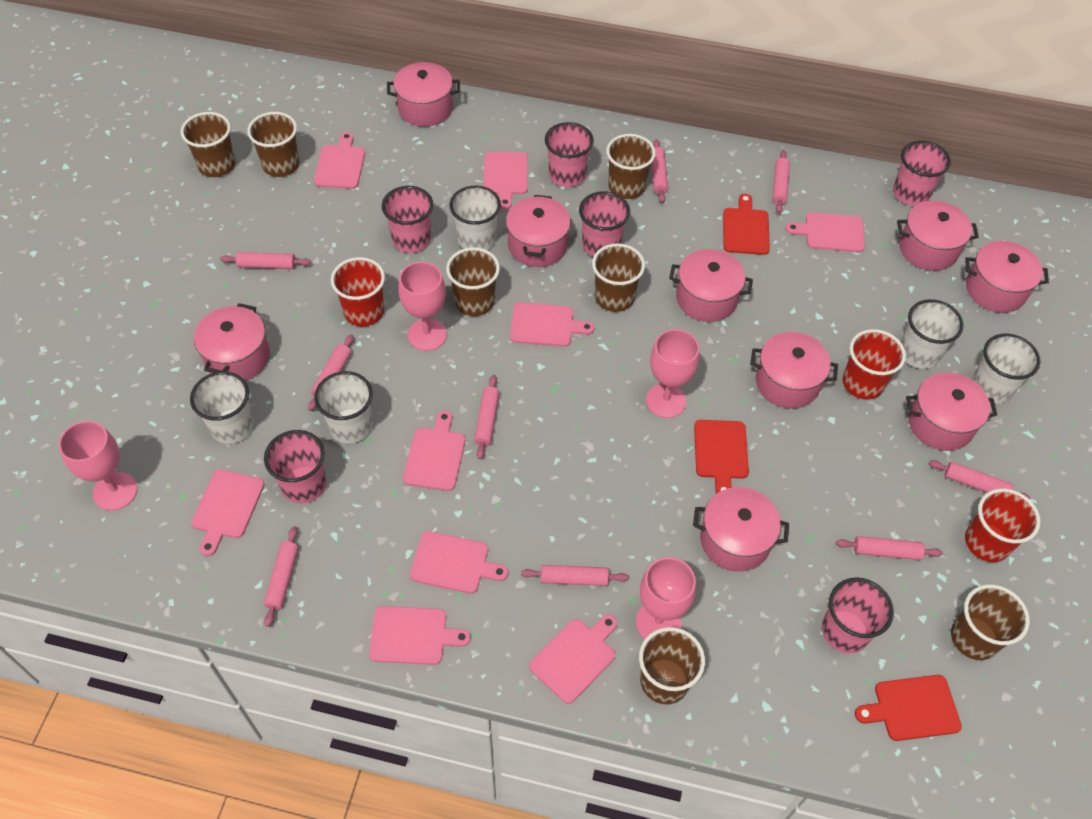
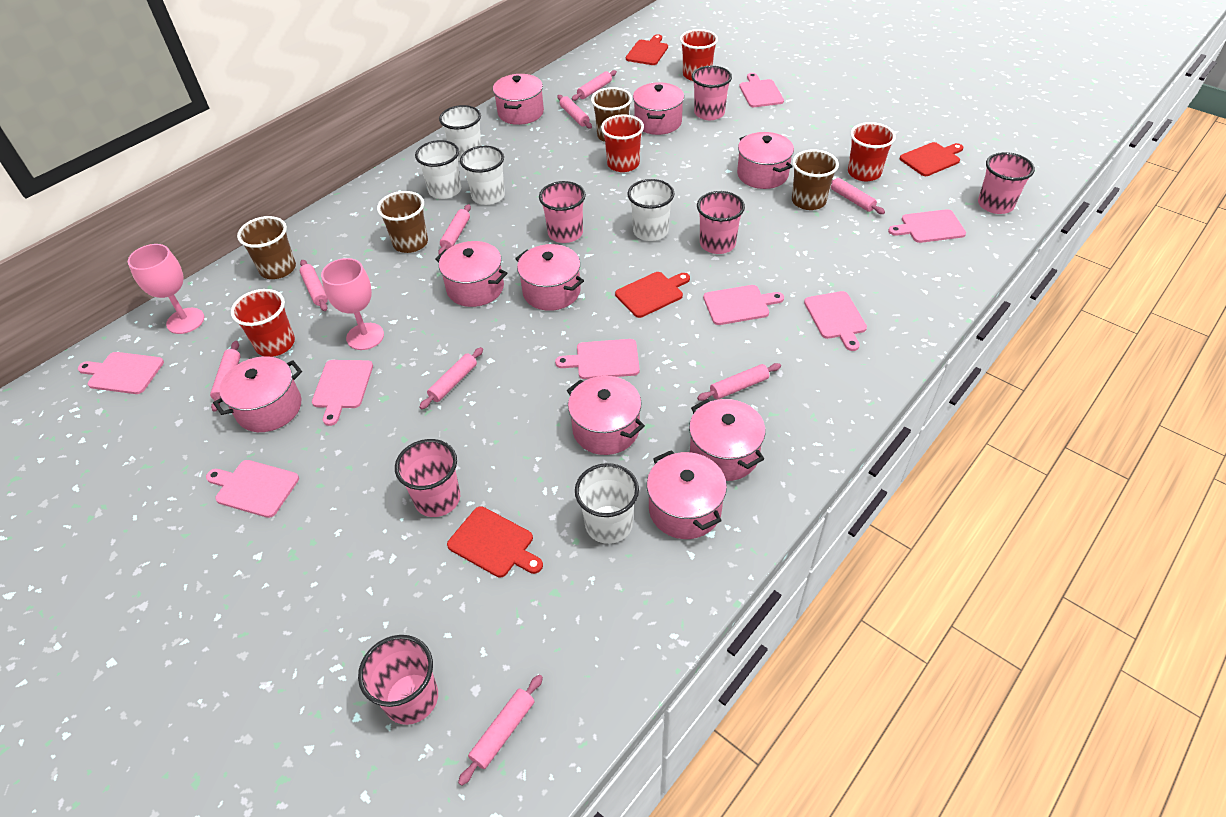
brown cup: 7 -> 4
pink cutting board: 9 -> 8
pink goblet: 4 -> 2
red cup: 3 -> 4
red cutting board: 3 -> 4

